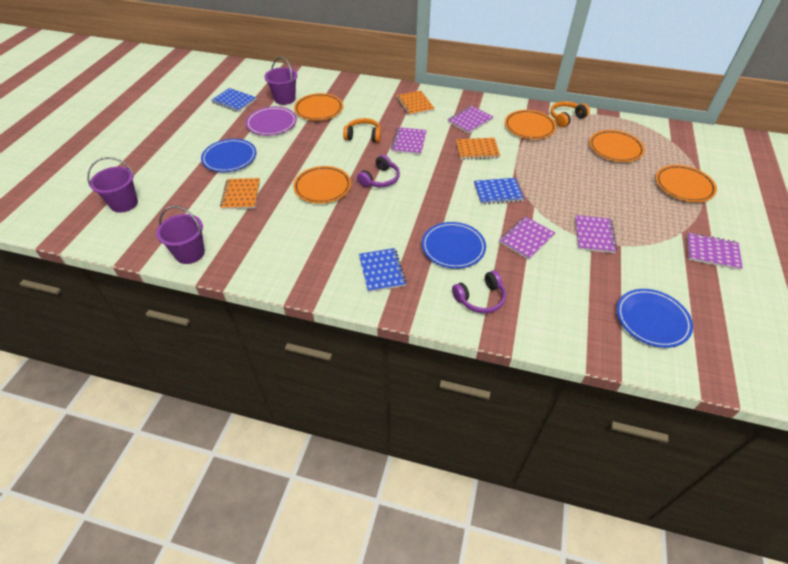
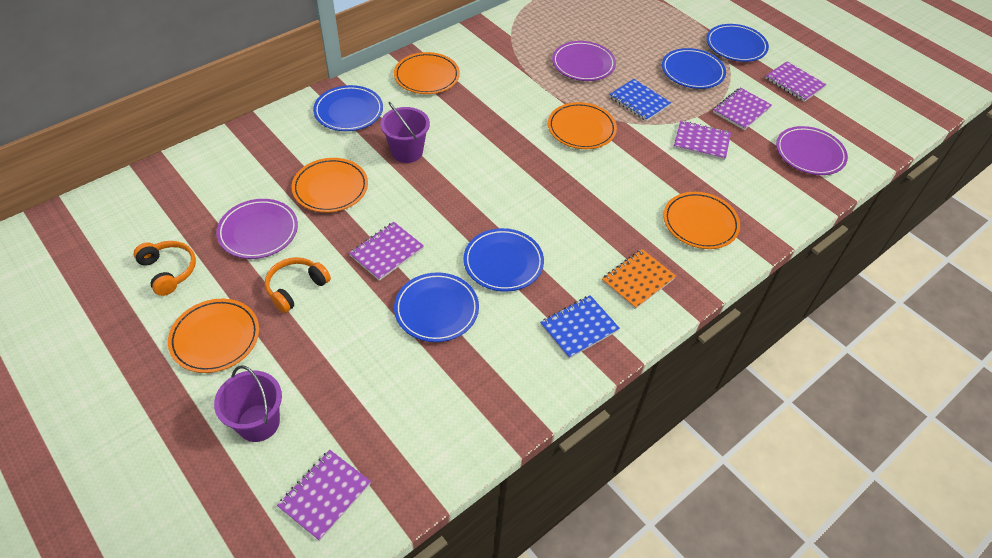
blue notebook: 3 -> 2
blue plate: 3 -> 5
orange notebook: 3 -> 1
purple bucket: 3 -> 2
purple headphones: 2 -> 0
purple plate: 1 -> 3

